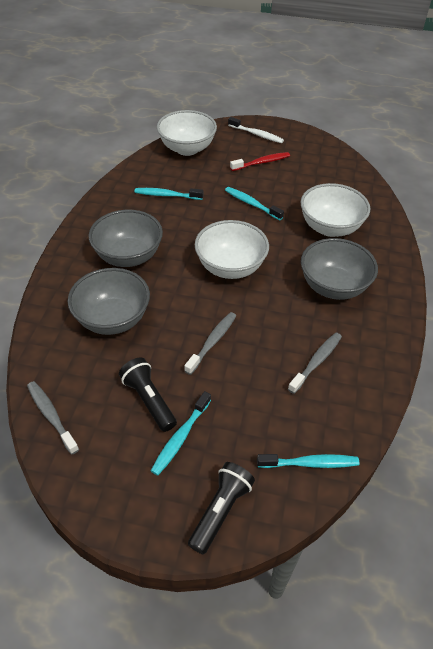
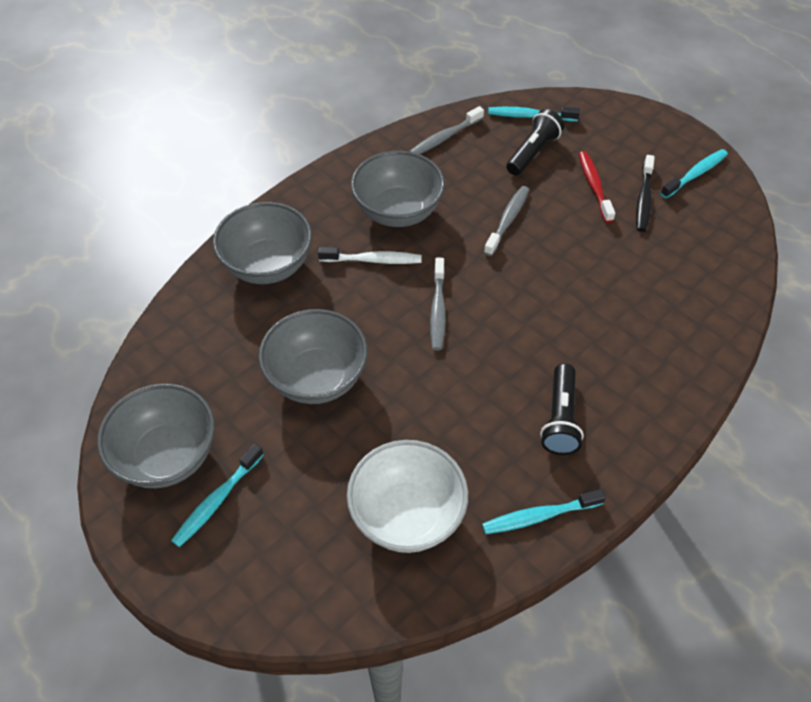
black toothbrush: 0 -> 1
grey bowl: 3 -> 4
white bowl: 3 -> 1

